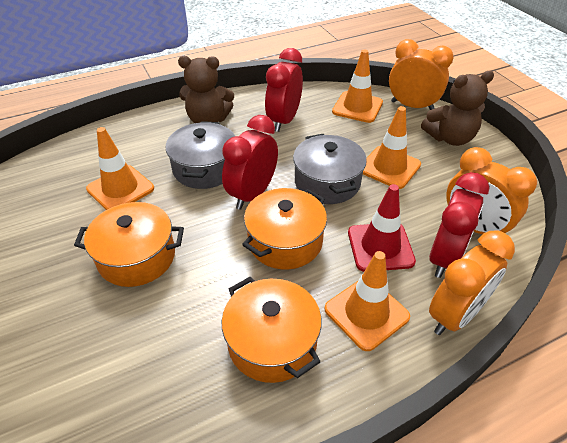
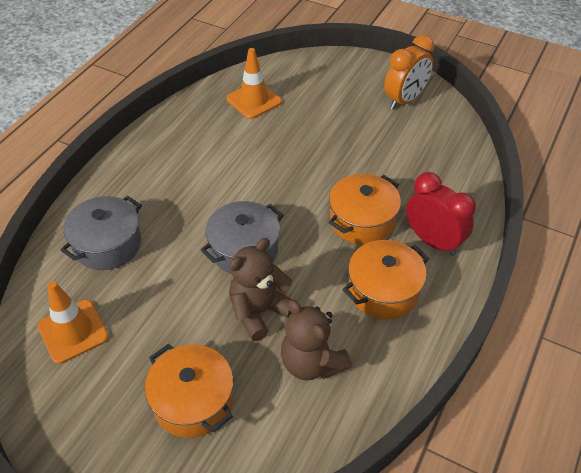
orange clock: 3 -> 1
orange traffic cone: 4 -> 2
red clock: 3 -> 1
red traffic cone: 1 -> 0

